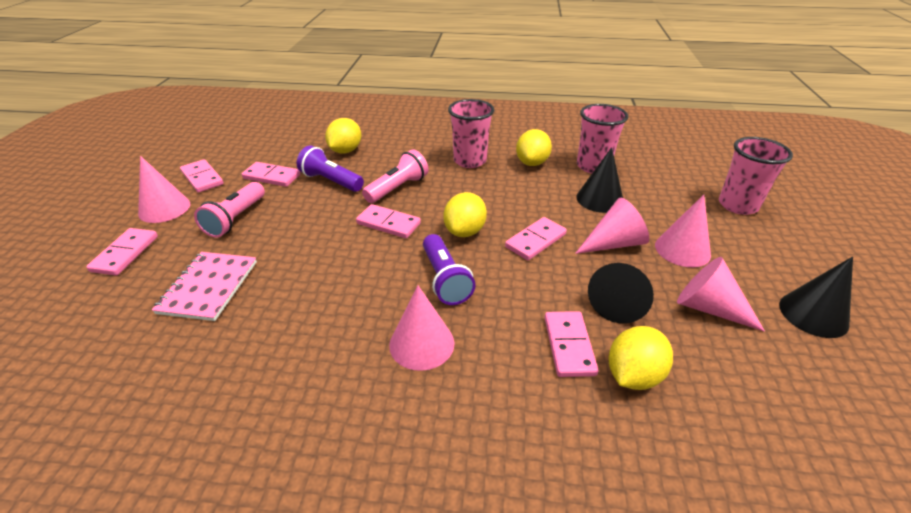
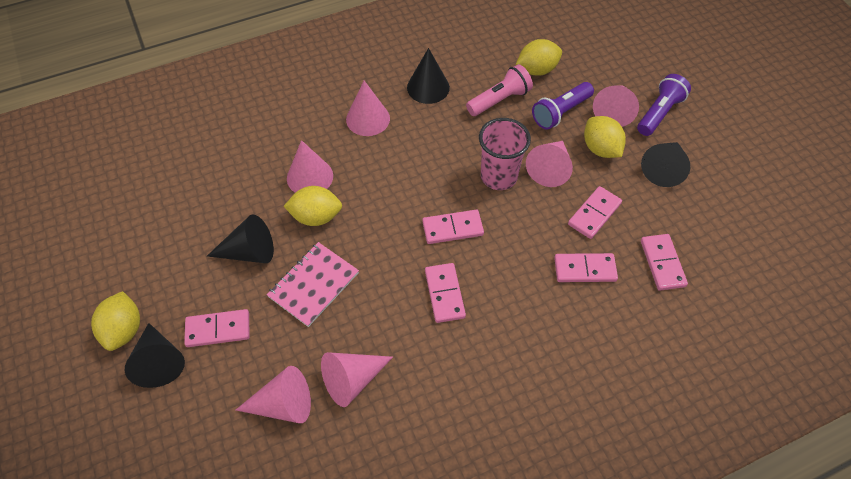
black cone: 3 -> 4
pink cone: 5 -> 6
pink cup: 3 -> 1
pink flashlight: 2 -> 1

